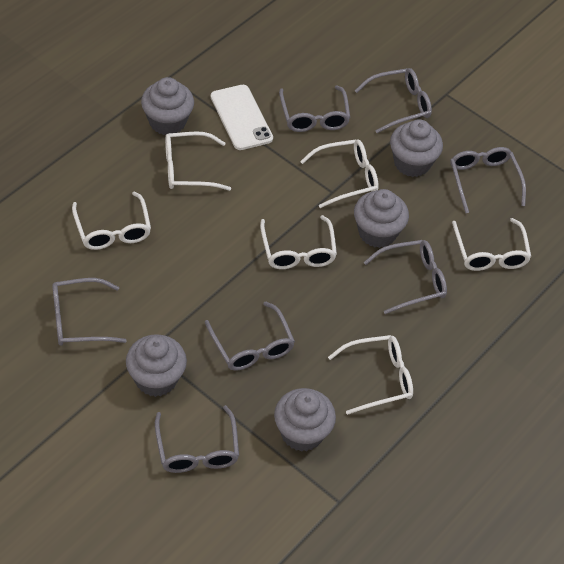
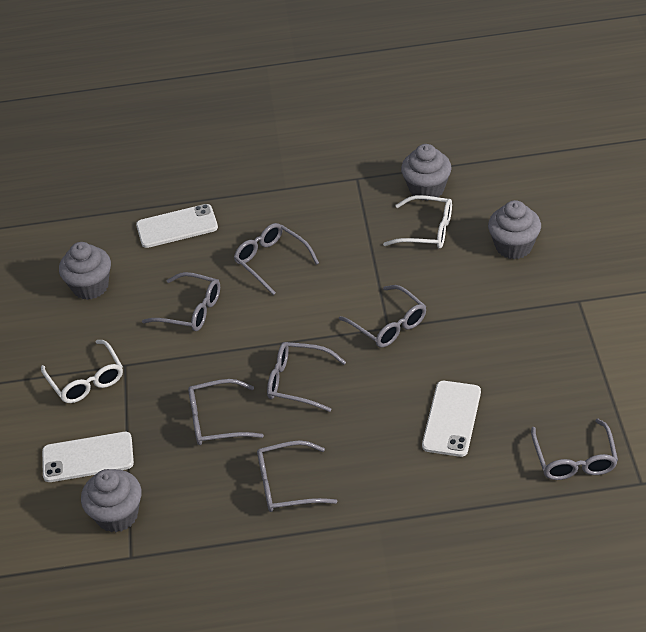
grey cupcake: 5 -> 4
white glasses: 6 -> 2
white phone: 1 -> 3

